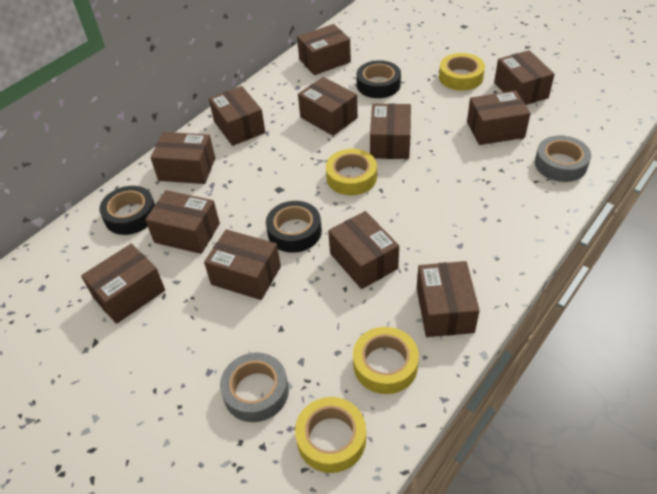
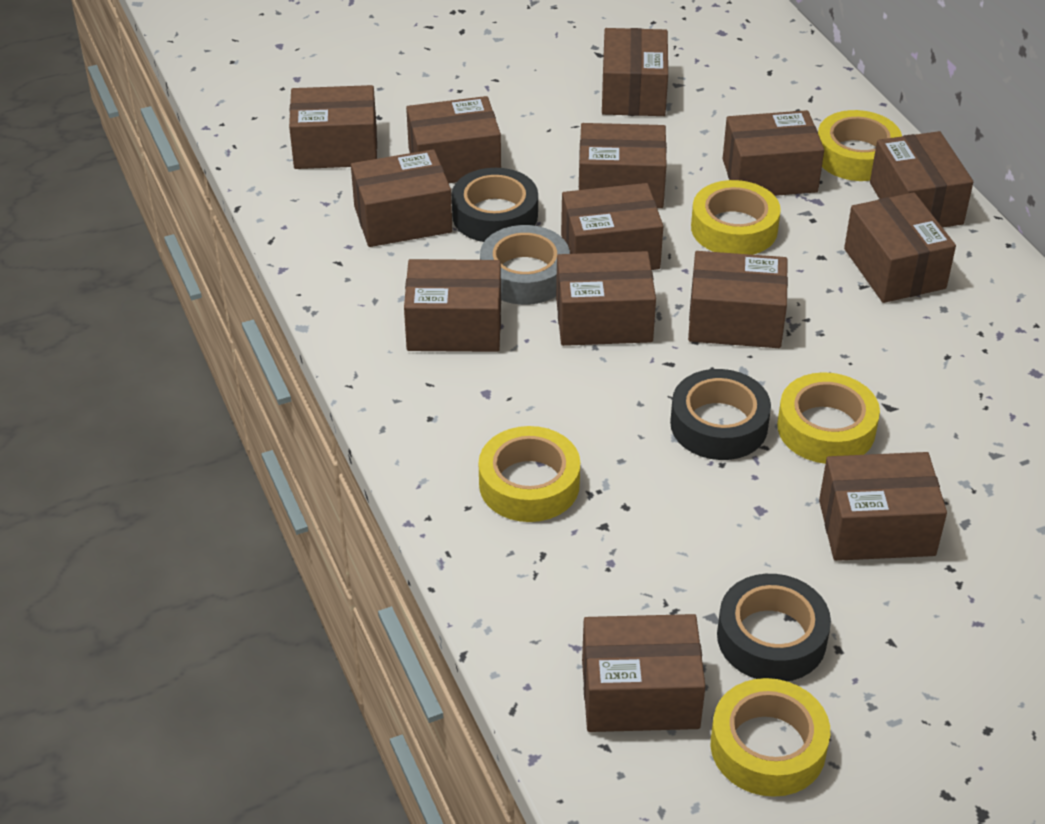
brown box: 12 -> 14
grey tape: 2 -> 1
yellow tape: 4 -> 5

